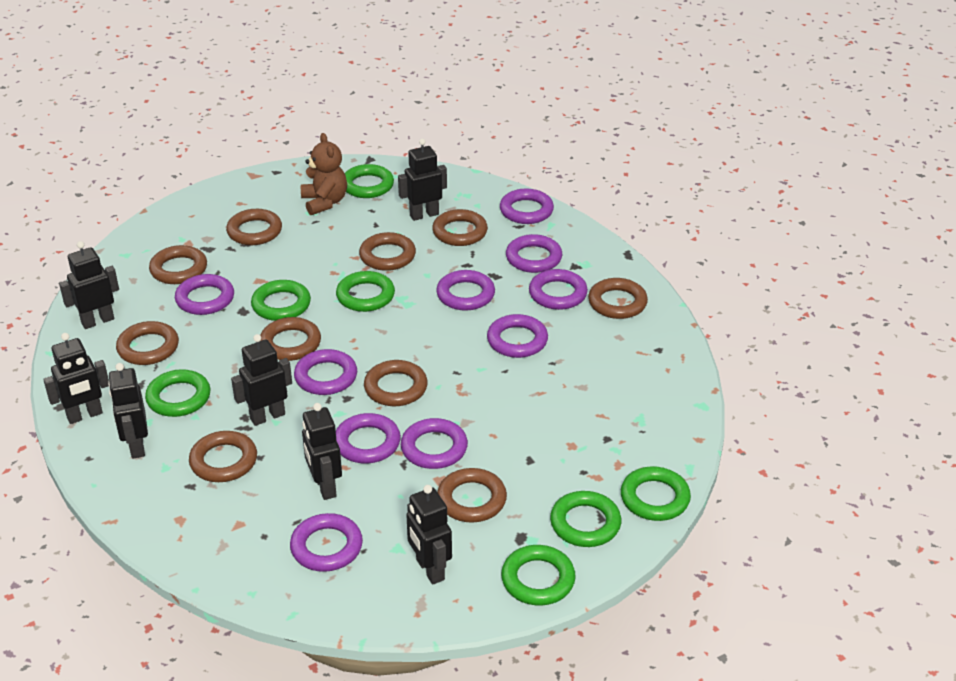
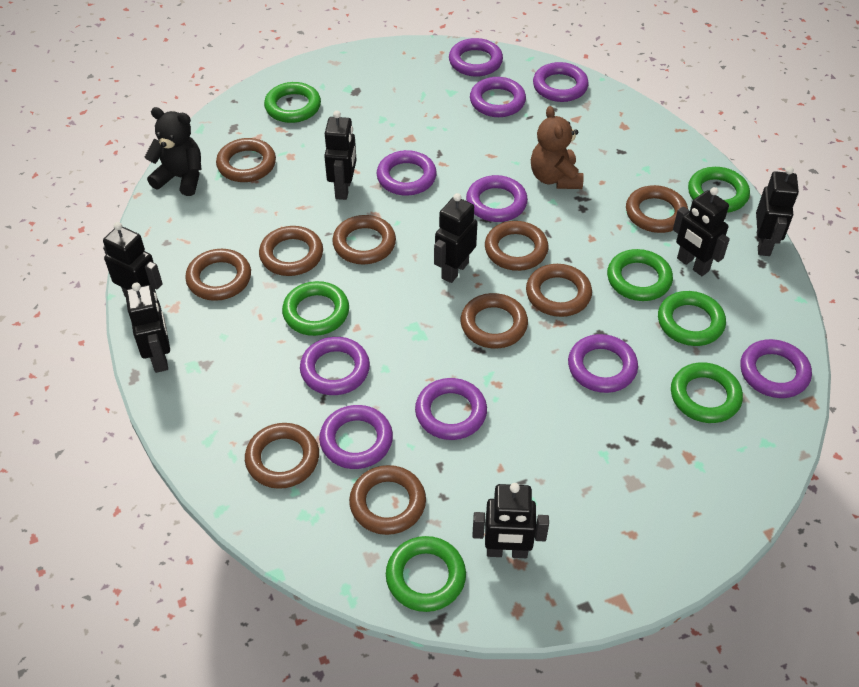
black teddy bear: 0 -> 1

